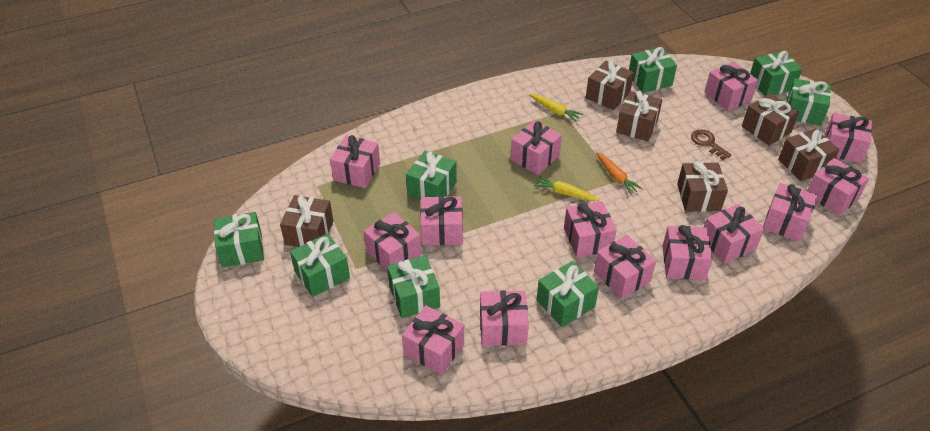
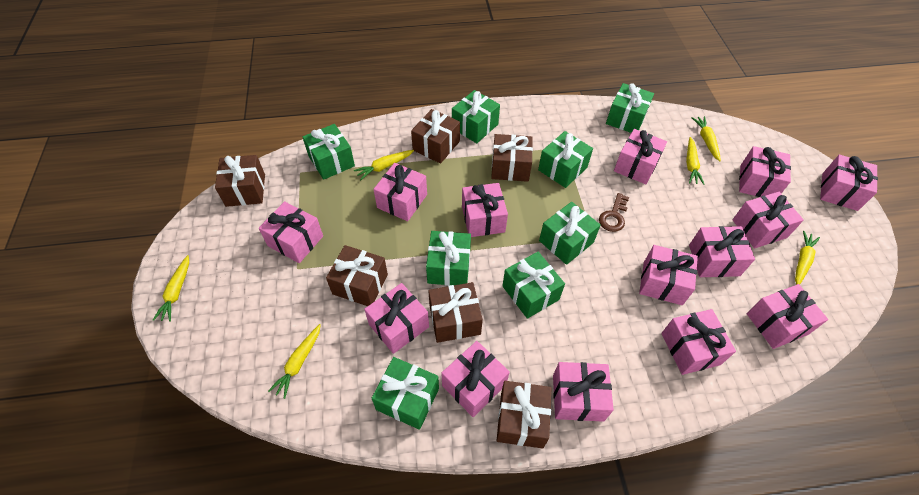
orange carrot: 1 -> 0
yellow carrot: 2 -> 6

